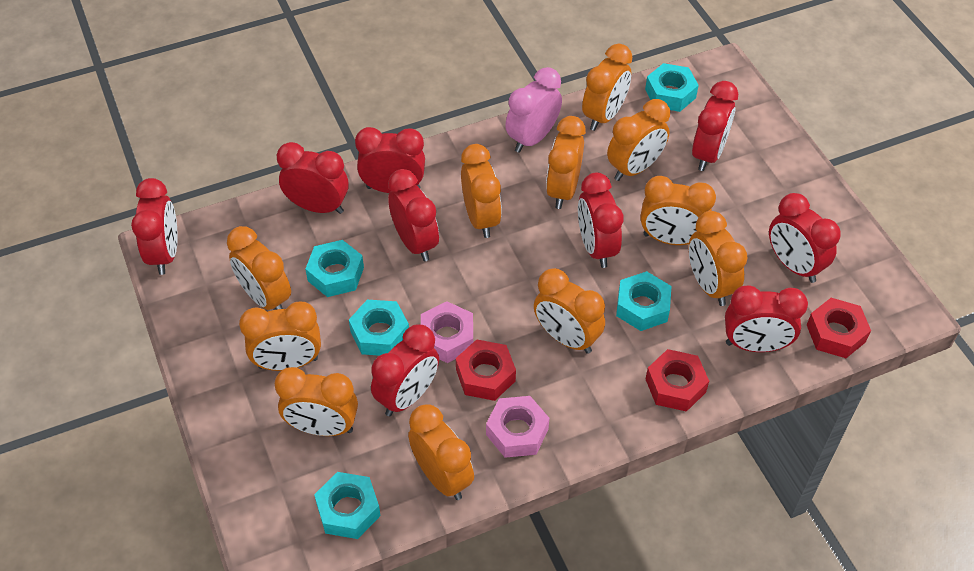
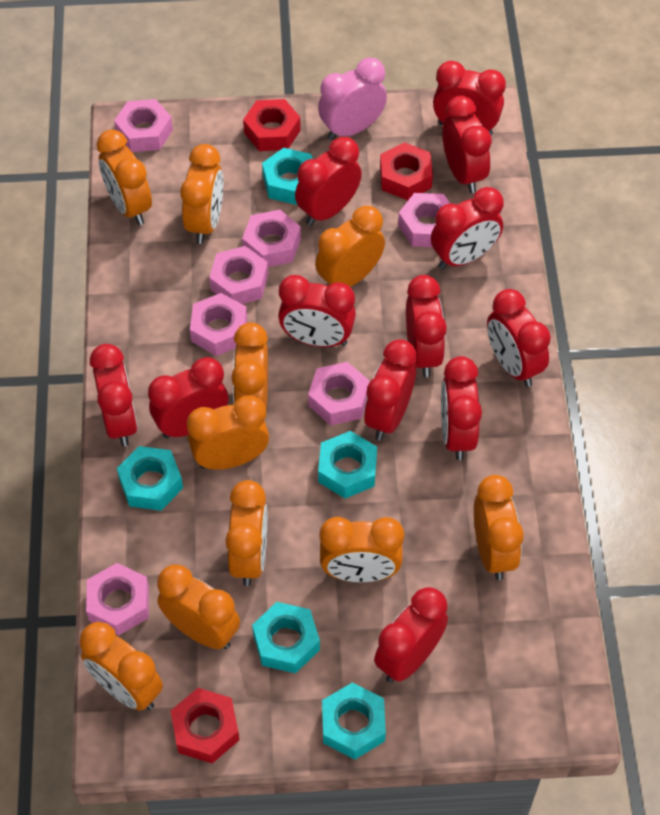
orange clock: 11 -> 10
pink nut: 2 -> 7
red clock: 9 -> 12

